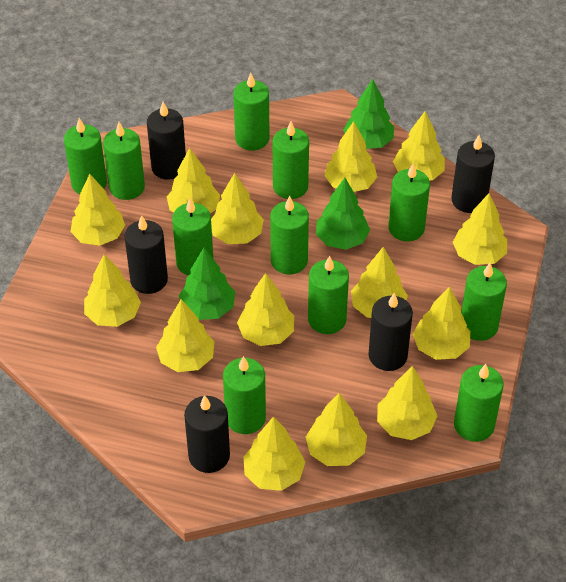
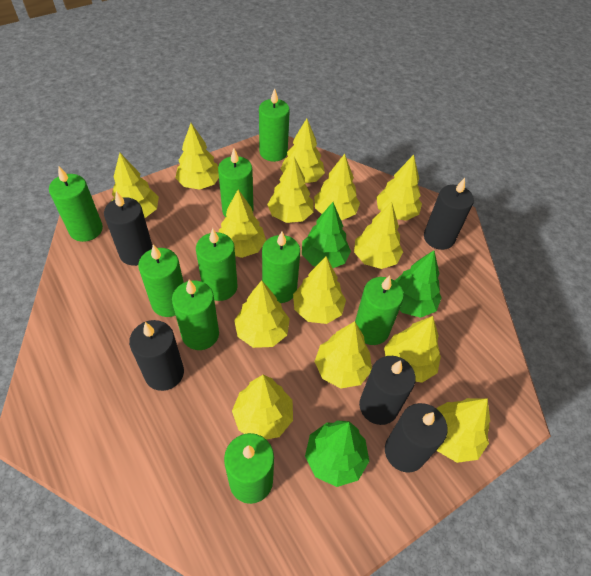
green candle: 11 -> 9

